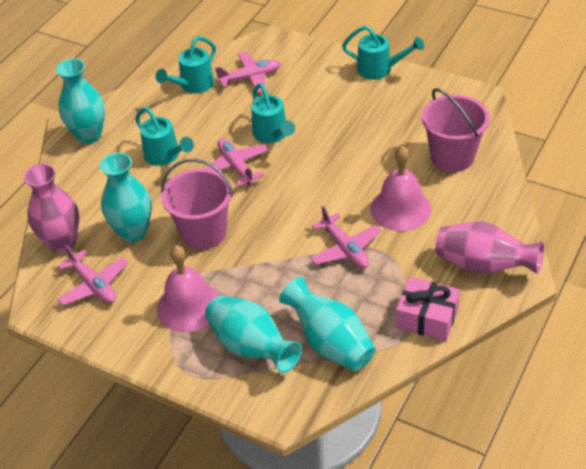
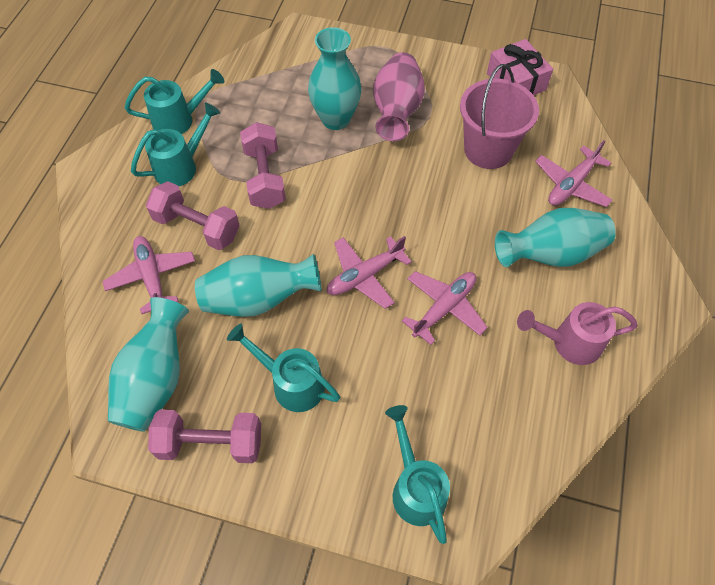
pink bell: 2 -> 0
pink bucket: 2 -> 1
pink dumbbell: 0 -> 3
pink vase: 2 -> 1
pink watering can: 0 -> 1

